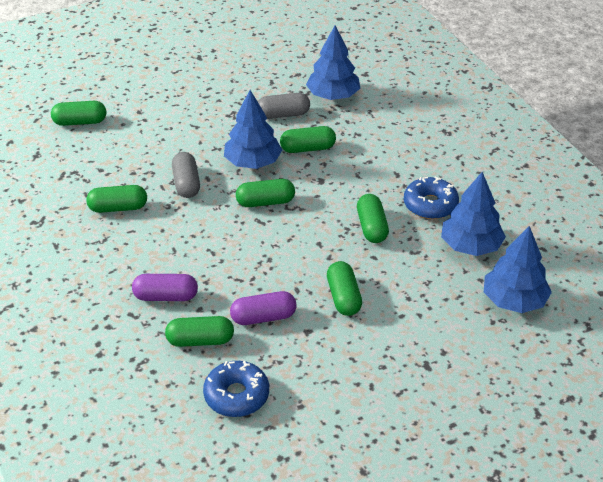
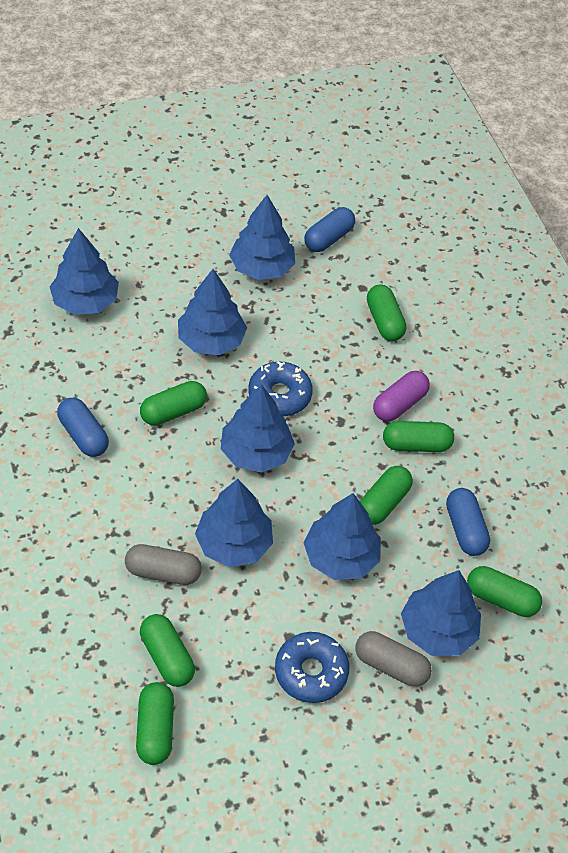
blue capsule: 0 -> 3
blue tree: 4 -> 7
purple capsule: 2 -> 1

